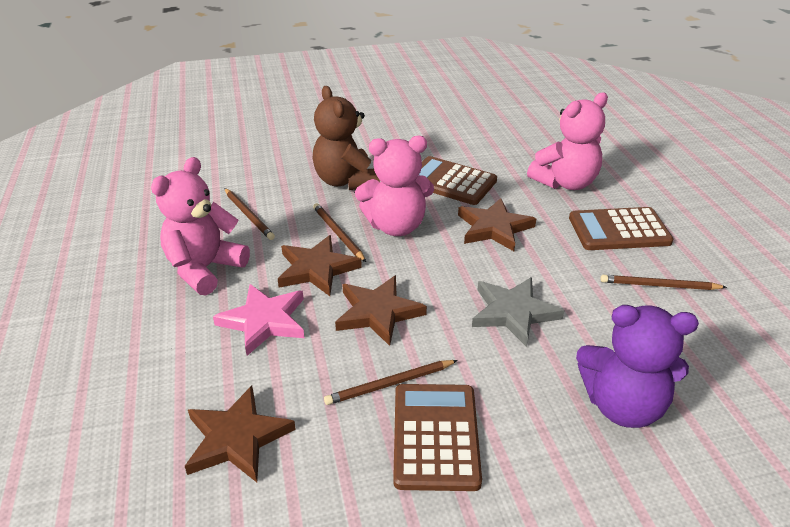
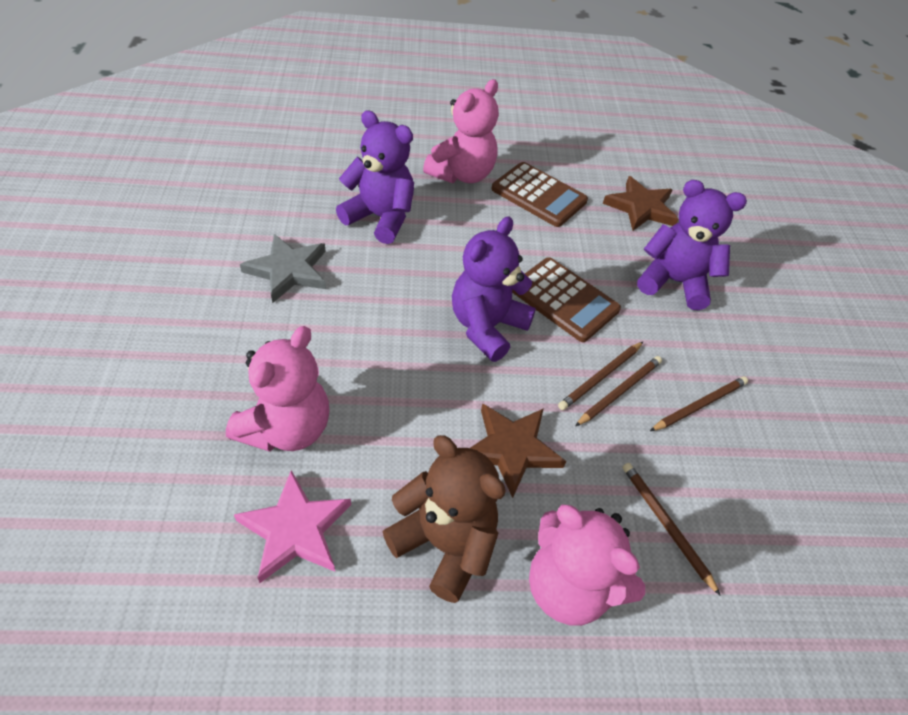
brown calculator: 3 -> 2
brown star: 4 -> 2
purple teddy bear: 1 -> 3

